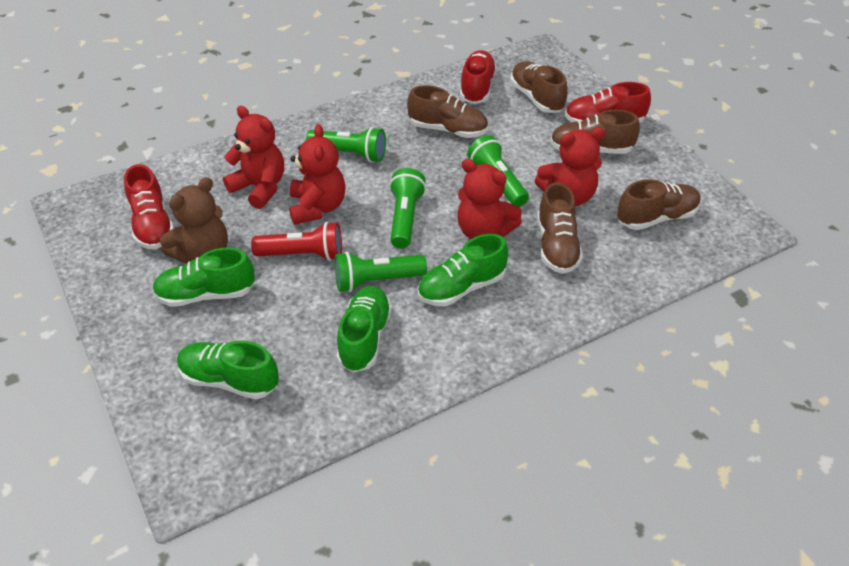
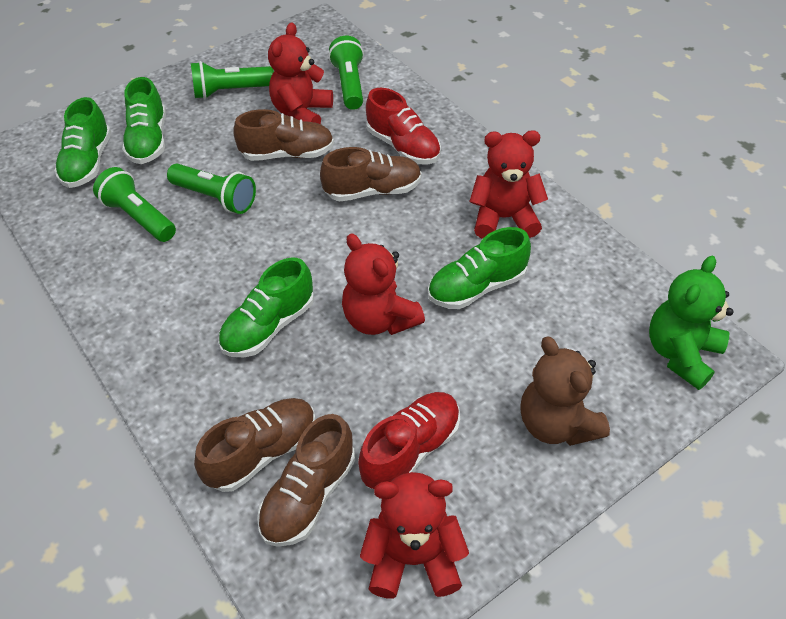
brown shoe: 5 -> 4
green teddy bear: 0 -> 1
red flashlight: 1 -> 0
red shoe: 3 -> 2

